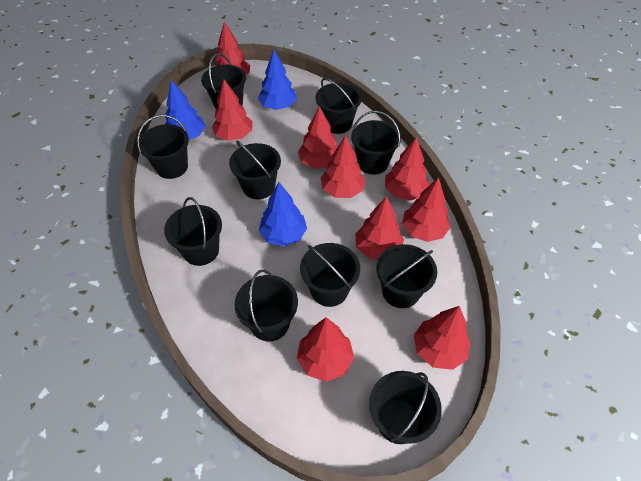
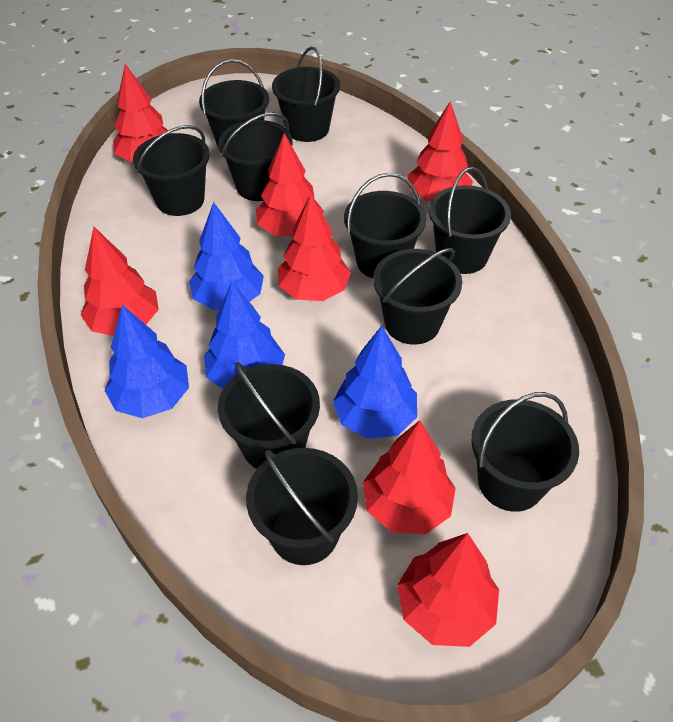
blue tree: 3 -> 4
red tree: 9 -> 7

